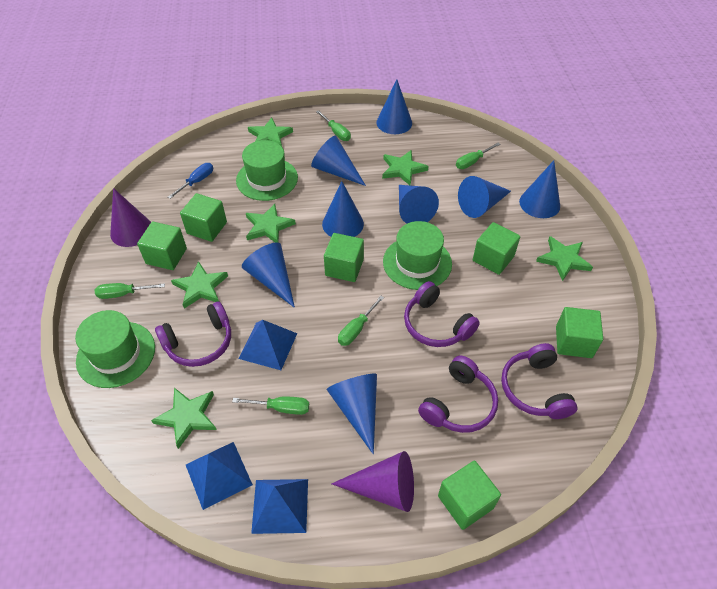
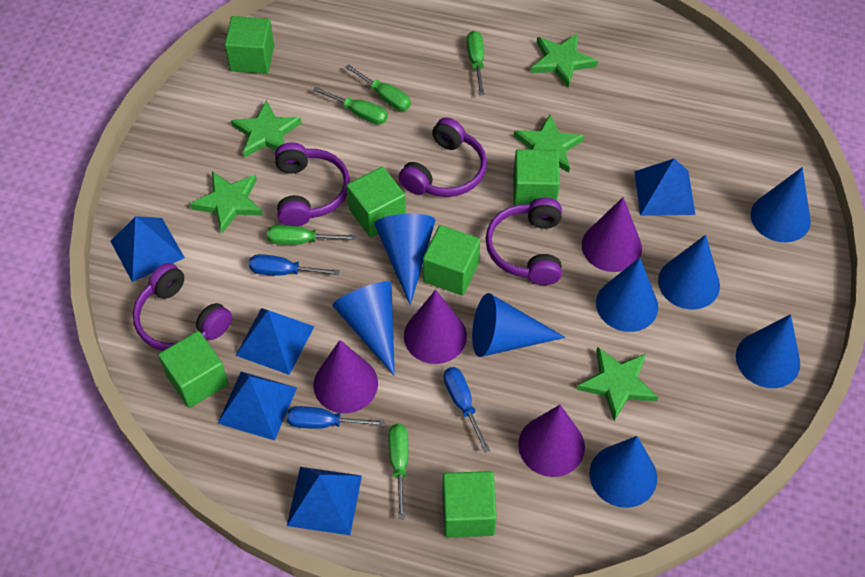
blue pyramid: 3 -> 5
blue screwdriver: 1 -> 3
green hat: 3 -> 0
green star: 6 -> 5
purple cone: 2 -> 4

